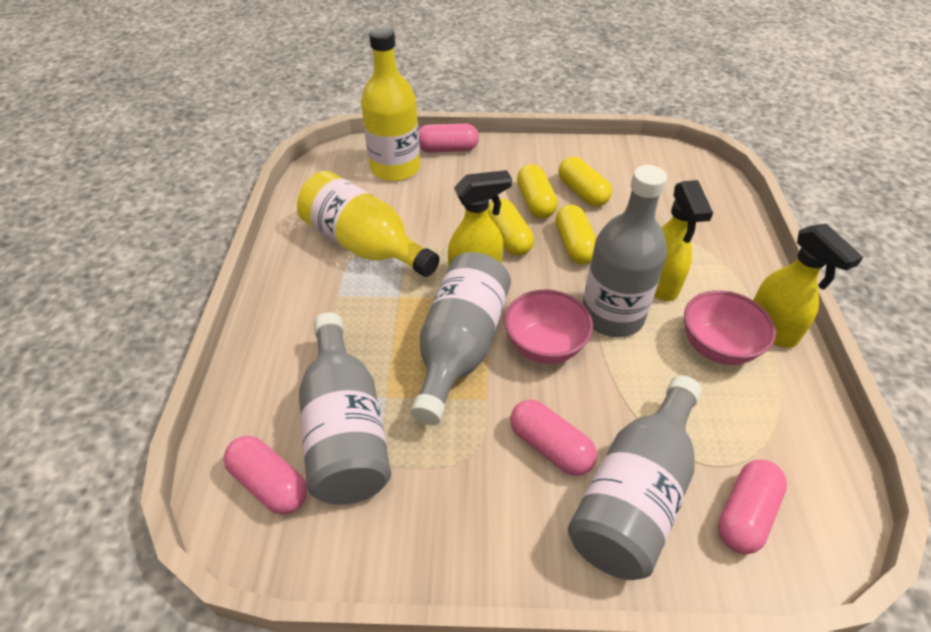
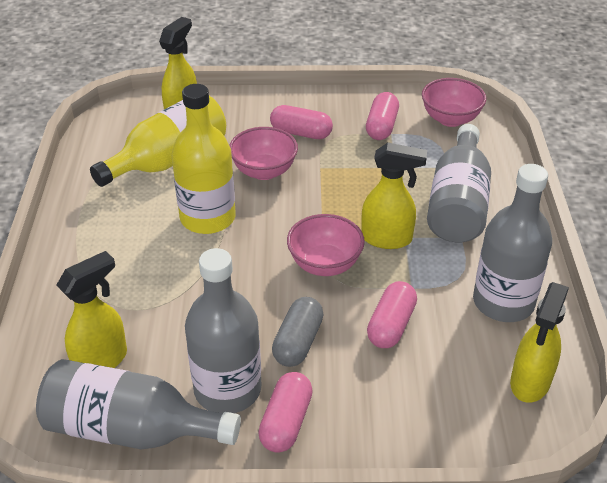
grey capsule: 0 -> 1
pink bowl: 2 -> 3
yellow capsule: 4 -> 0
yellow spray bottle: 3 -> 4

